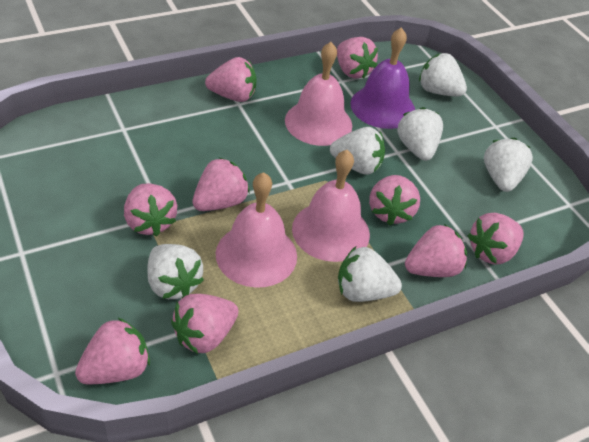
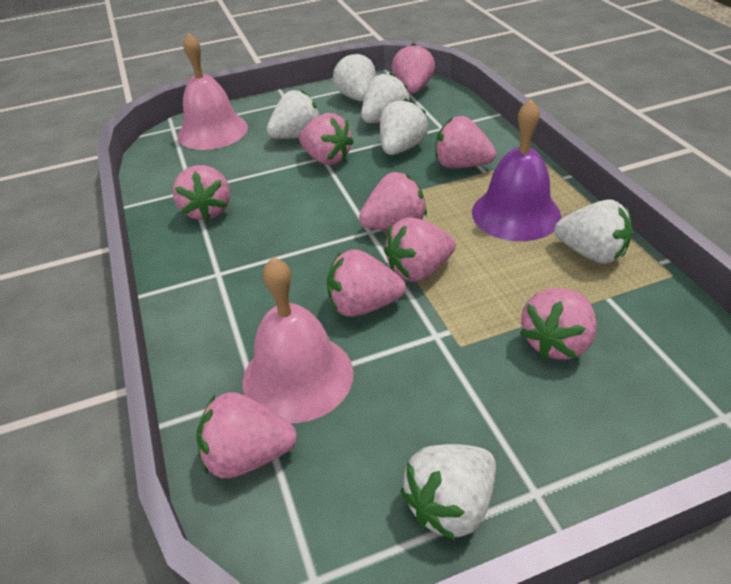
pink bell: 3 -> 2

